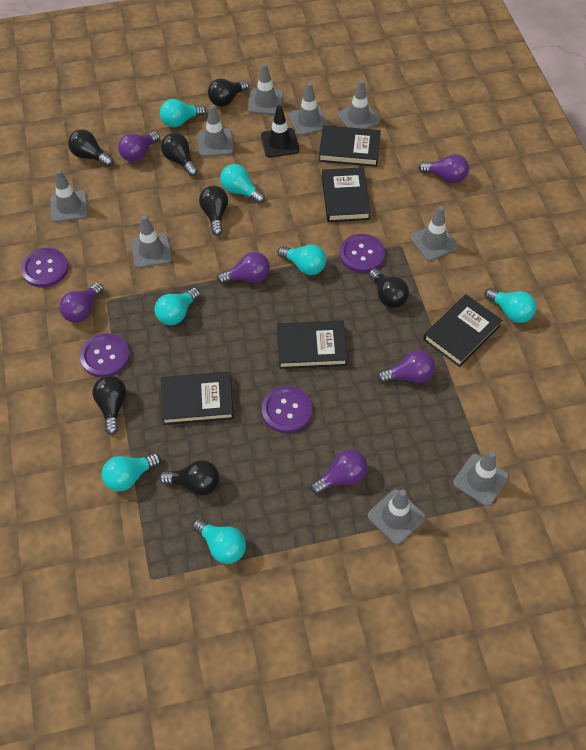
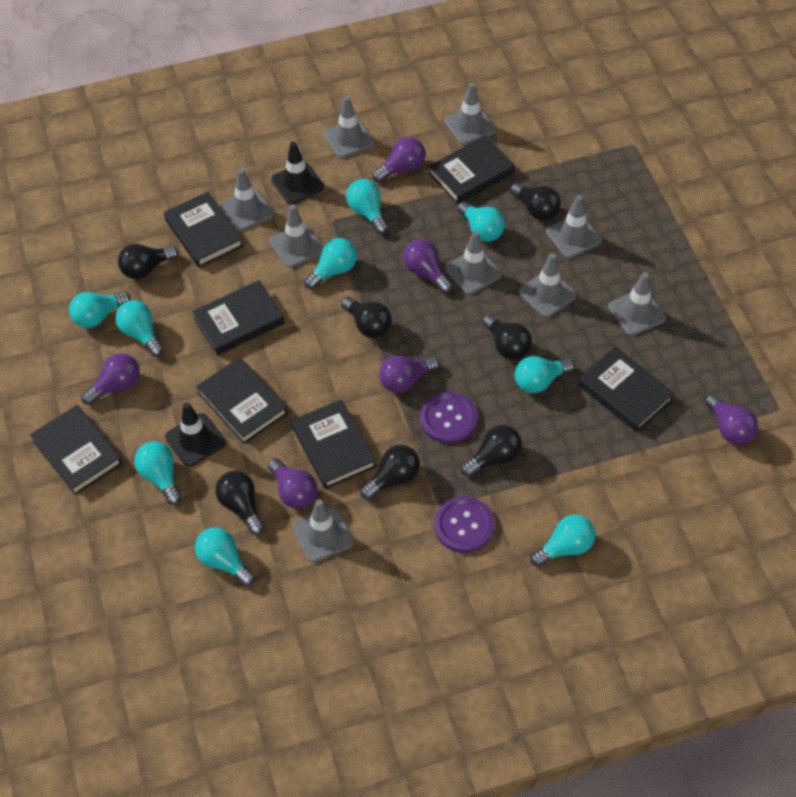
black book: 5 -> 7
black traffic cone: 1 -> 2
purple button: 4 -> 2
turquoise light bulb: 7 -> 9

